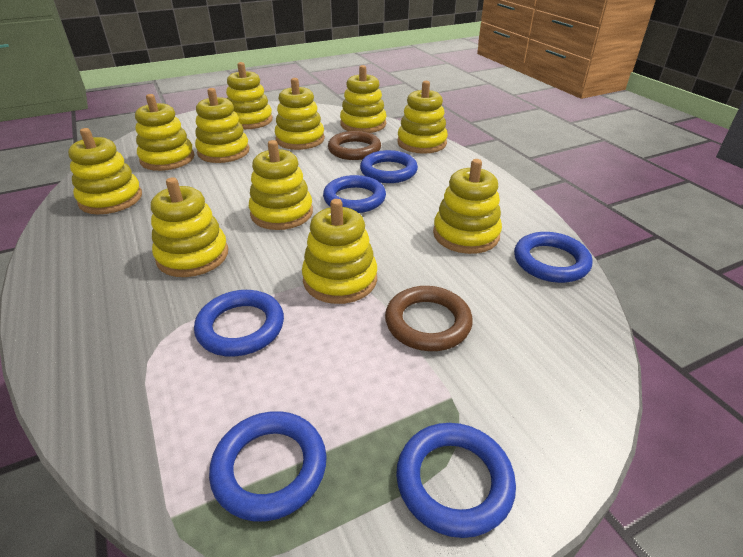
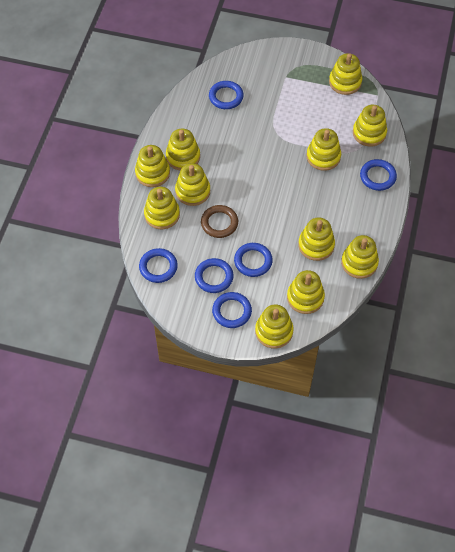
brown ring: 2 -> 1

